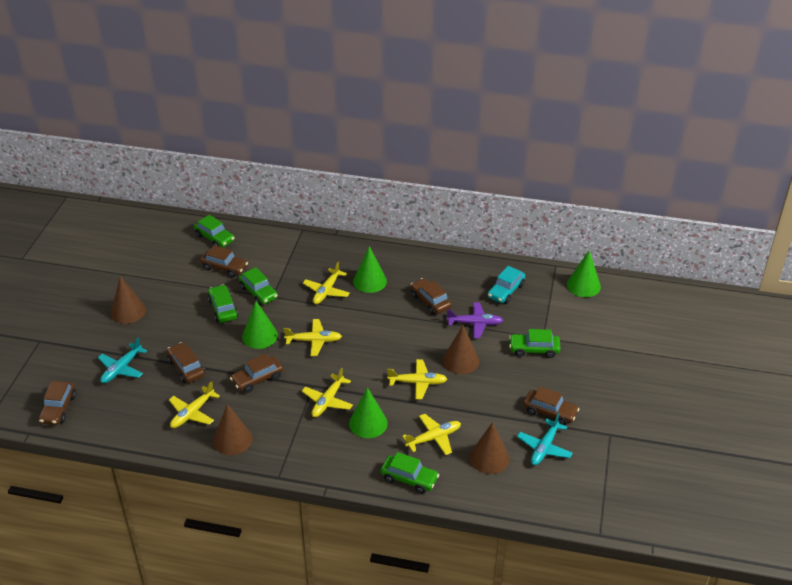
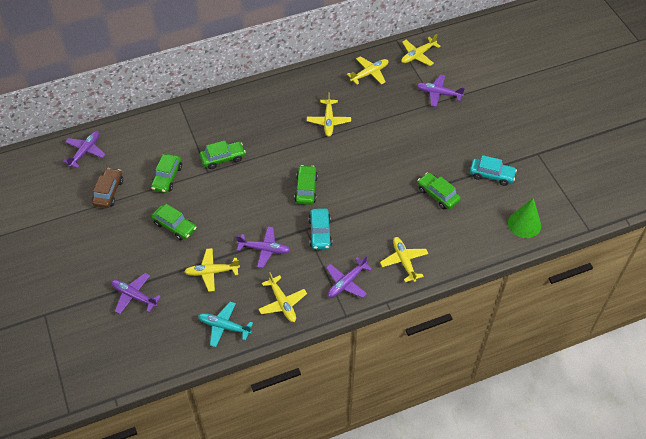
brown car: 6 -> 1
brown cone: 4 -> 0
green cone: 4 -> 1
purple plane: 1 -> 5
turquoise car: 1 -> 2
turquoise plane: 2 -> 1

